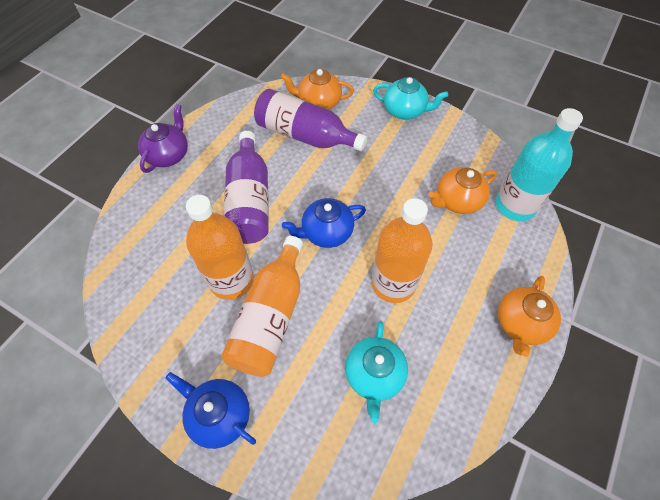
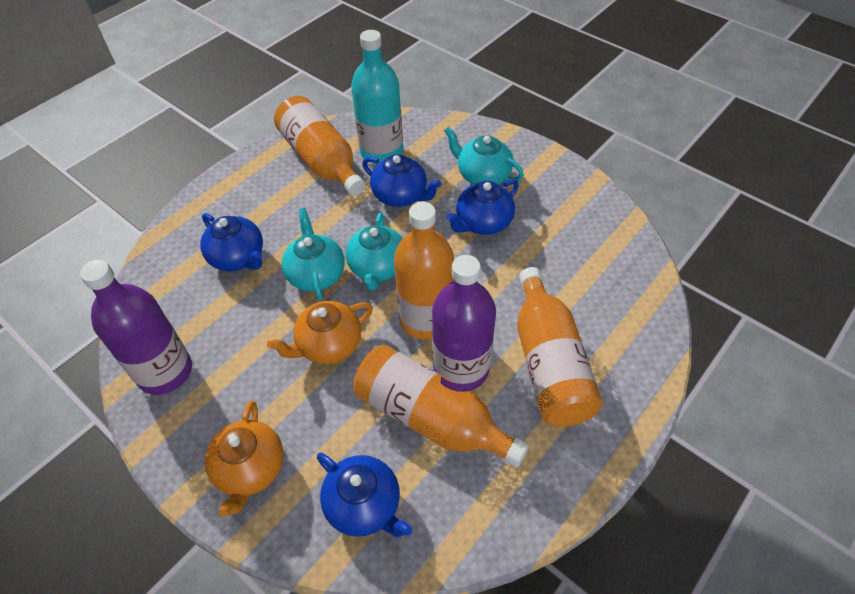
blue teapot: 2 -> 4
orange bottle: 3 -> 4
orange teapot: 3 -> 2
purple teapot: 1 -> 0
turquoise teapot: 2 -> 3

